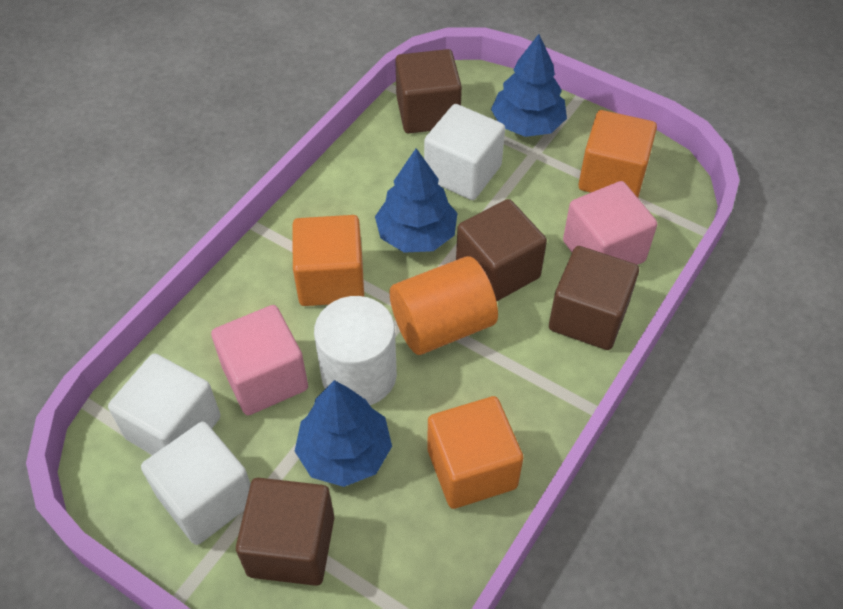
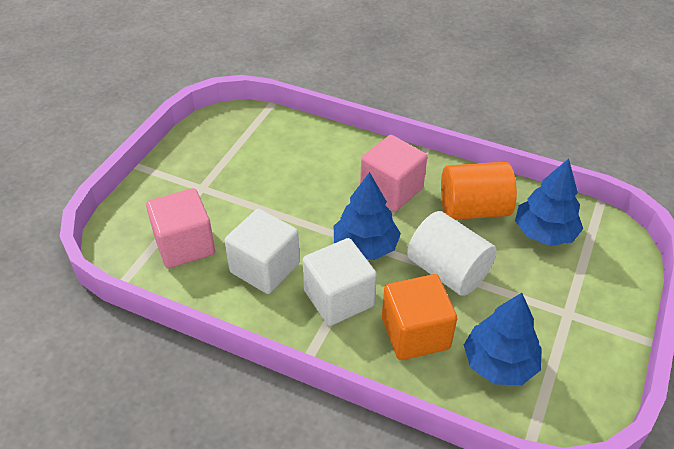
brown cube: 4 -> 0
orange cube: 3 -> 1
white cube: 3 -> 2

